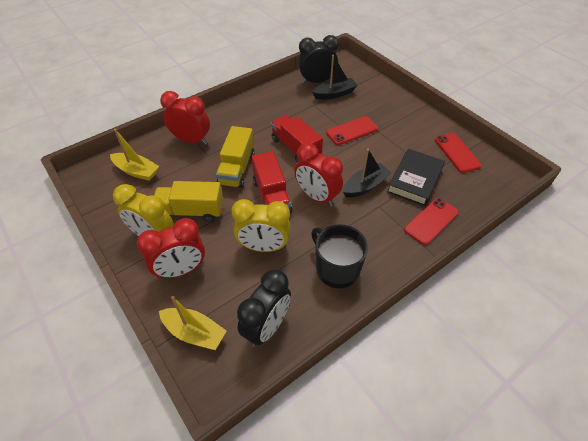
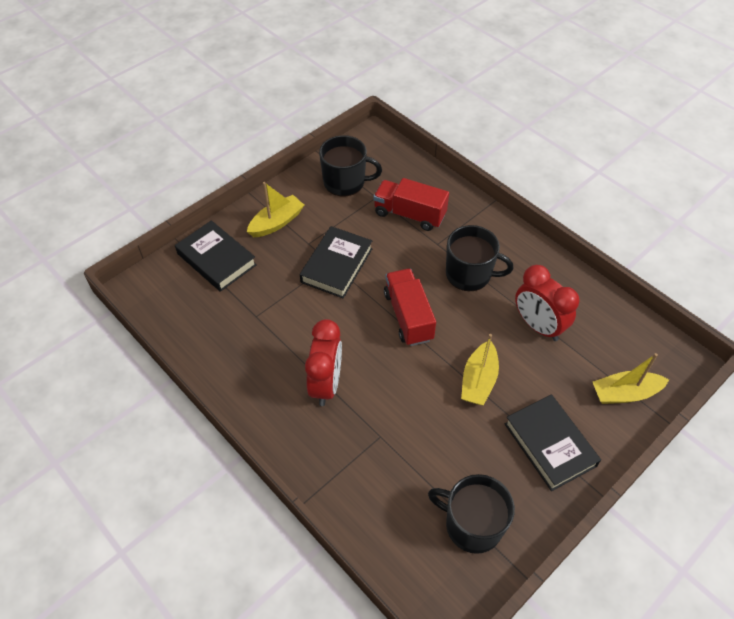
black boat: 2 -> 0
black book: 1 -> 3
black clock: 2 -> 0
black mug: 1 -> 3
red clock: 3 -> 2
red phone: 3 -> 0
yellow boat: 2 -> 3
yellow clock: 2 -> 0
yellow truck: 2 -> 0

